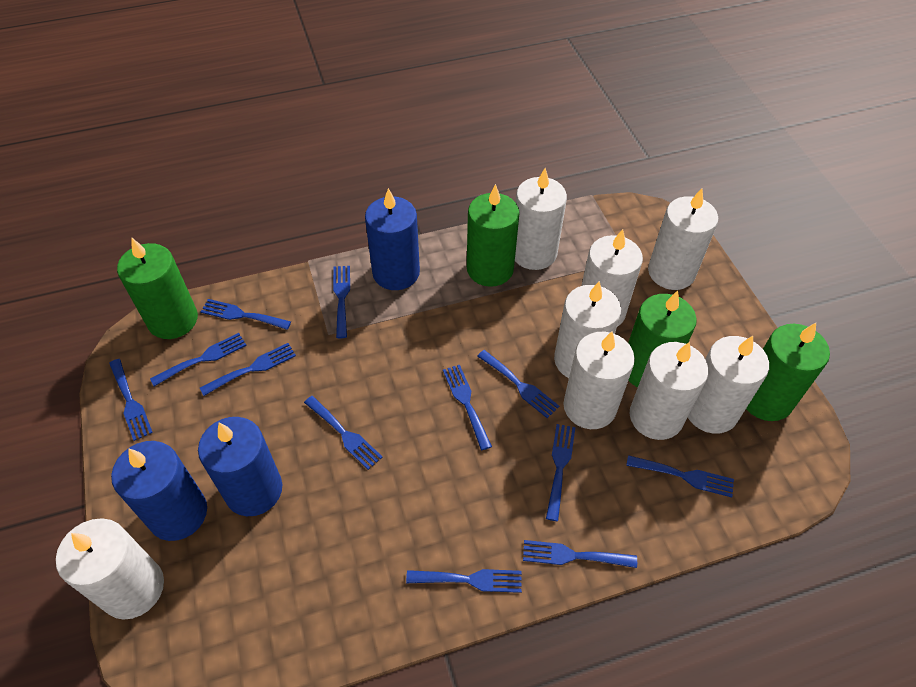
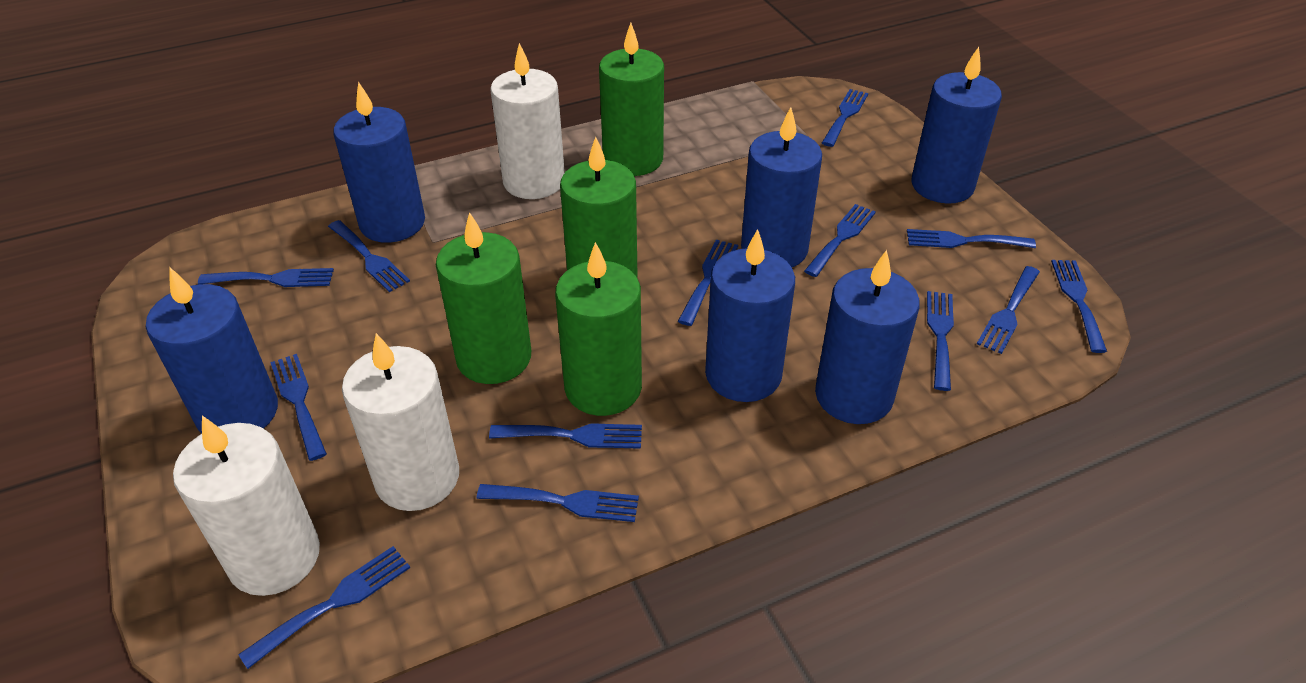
blue candle: 3 -> 6
blue fork: 12 -> 13
white candle: 8 -> 3

